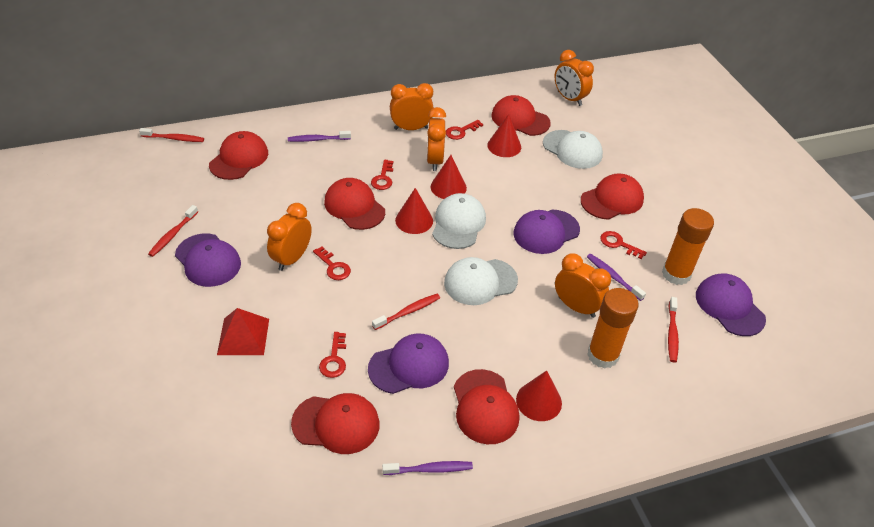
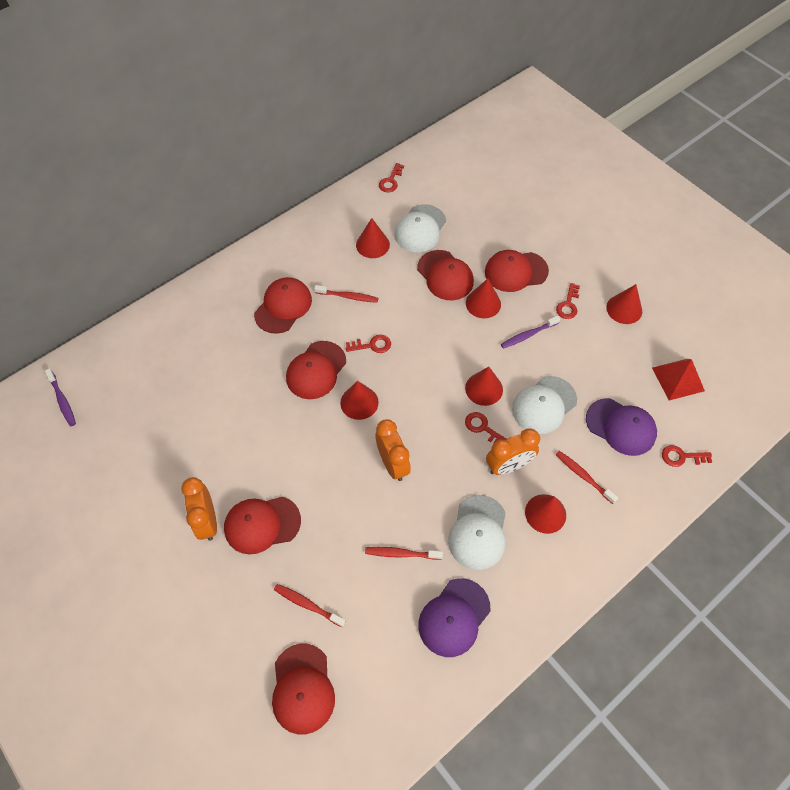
orange clock: 5 -> 3
orange glue stick: 2 -> 0
purple cap: 4 -> 2
purple toothbrush: 3 -> 2
red cone: 4 -> 6

